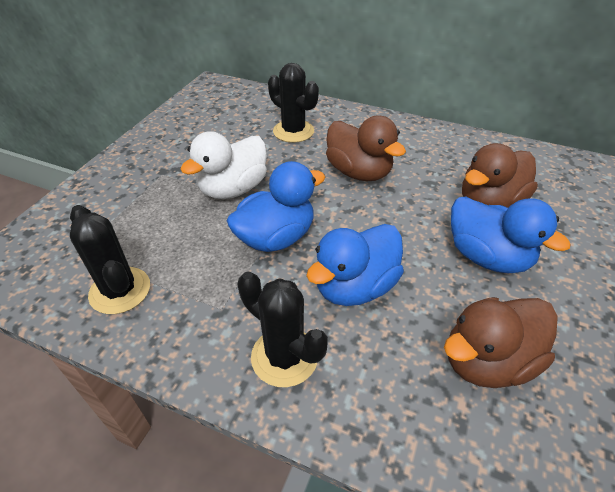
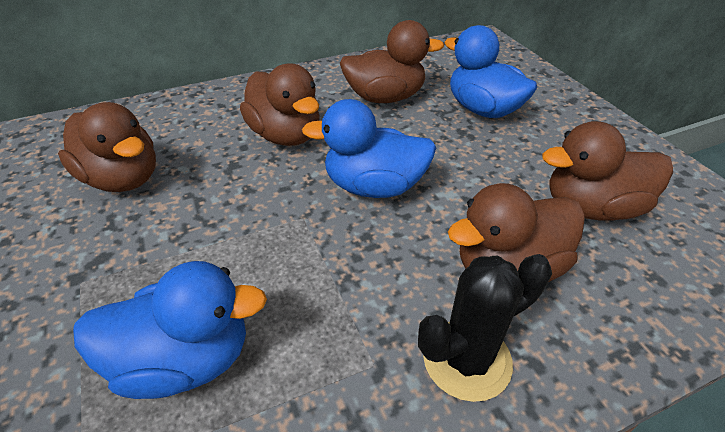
black cactus: 3 -> 1
brown duck: 3 -> 5
white duck: 1 -> 0

